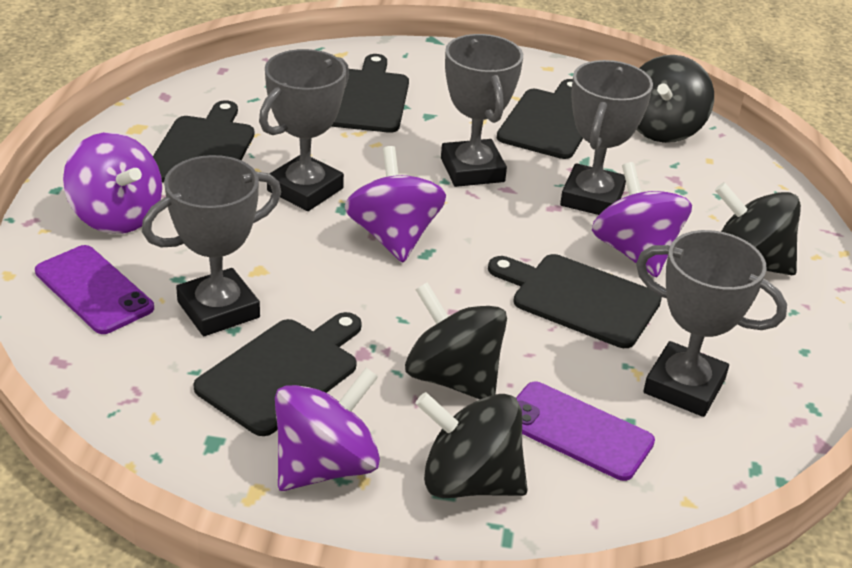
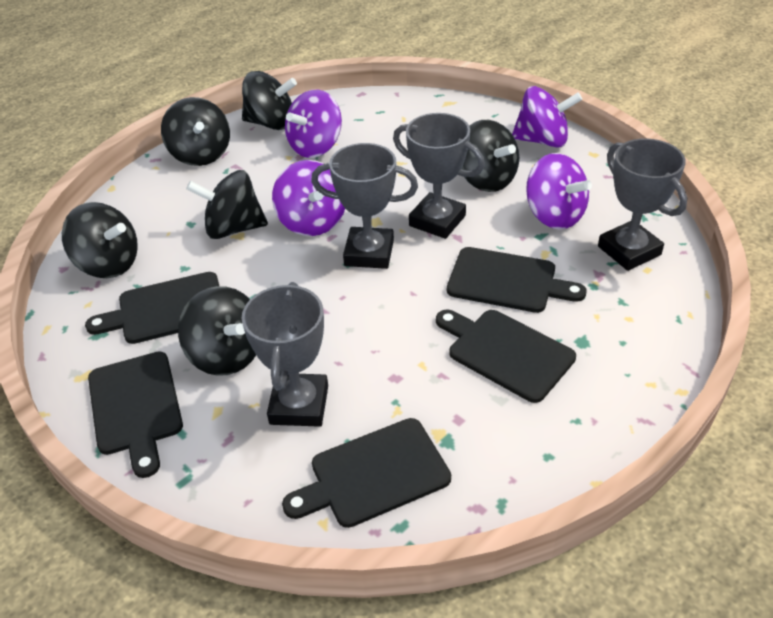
black spinning top: 4 -> 6
grey trophy: 5 -> 4
purple phone: 2 -> 0

